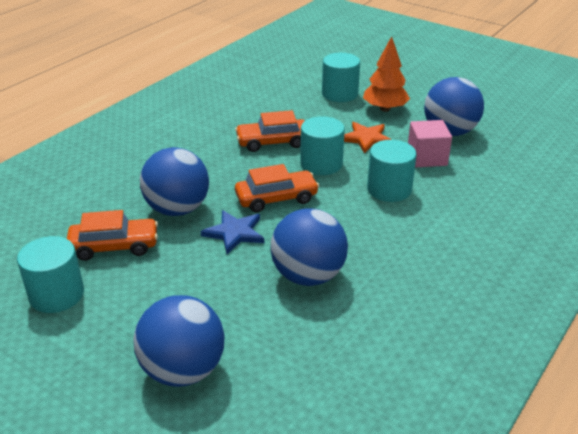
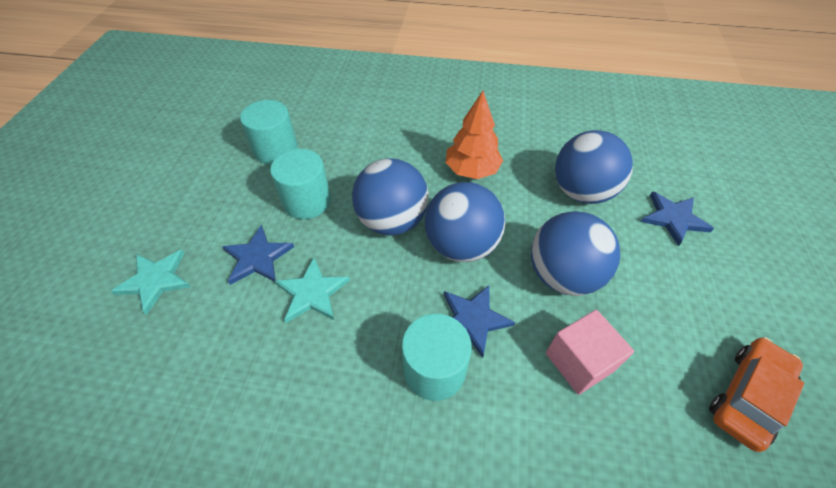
blue star: 1 -> 3
orange car: 3 -> 1
orange star: 1 -> 0
turquoise cylinder: 4 -> 3
turquoise star: 0 -> 2

